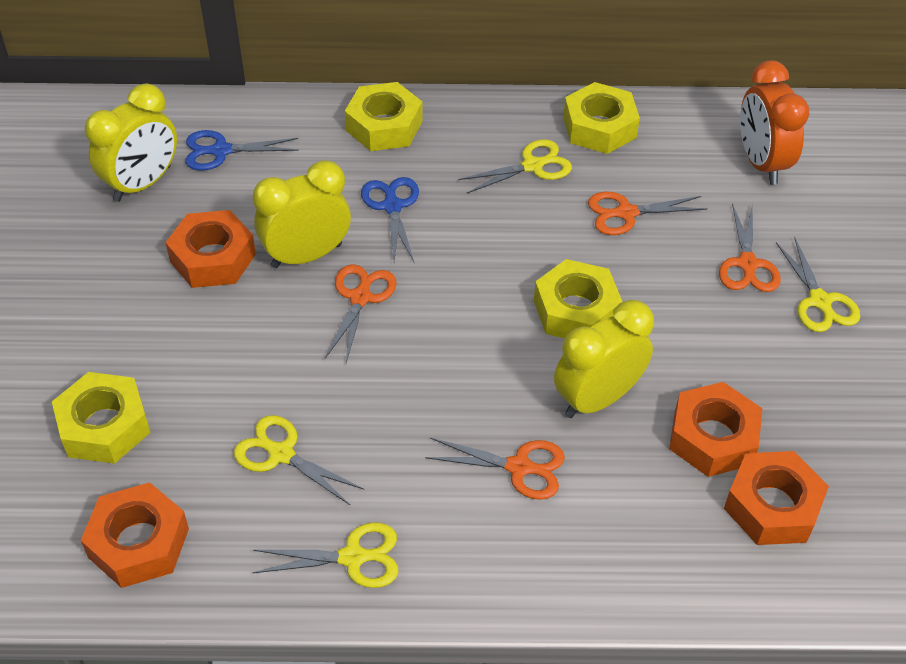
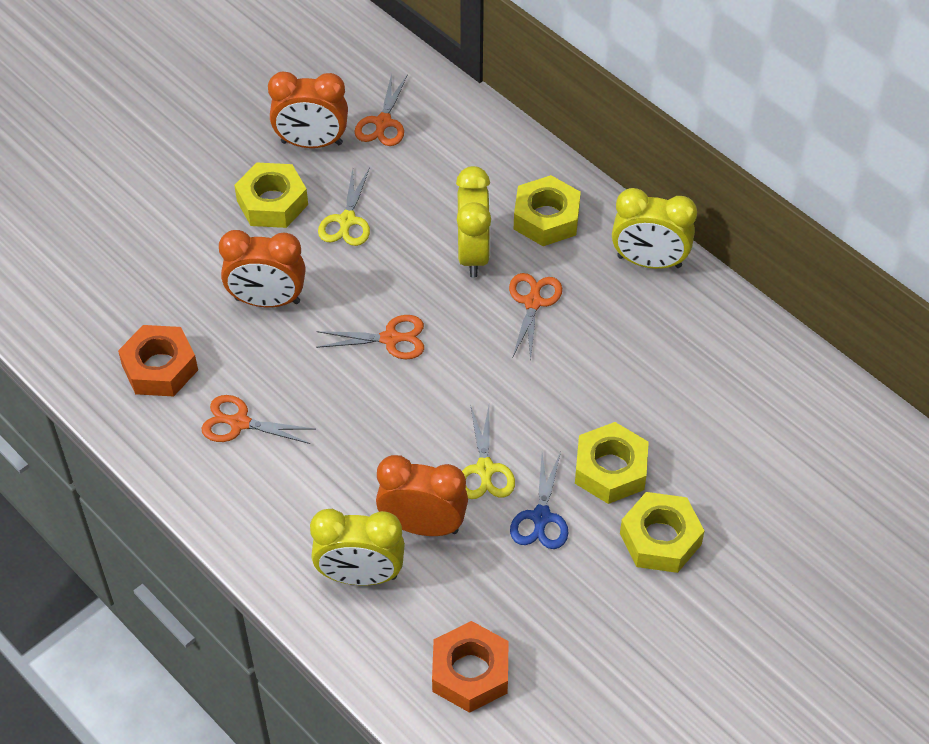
blue scissors: 2 -> 1
orange clock: 1 -> 3
orange nut: 4 -> 2
yellow scissors: 4 -> 2

